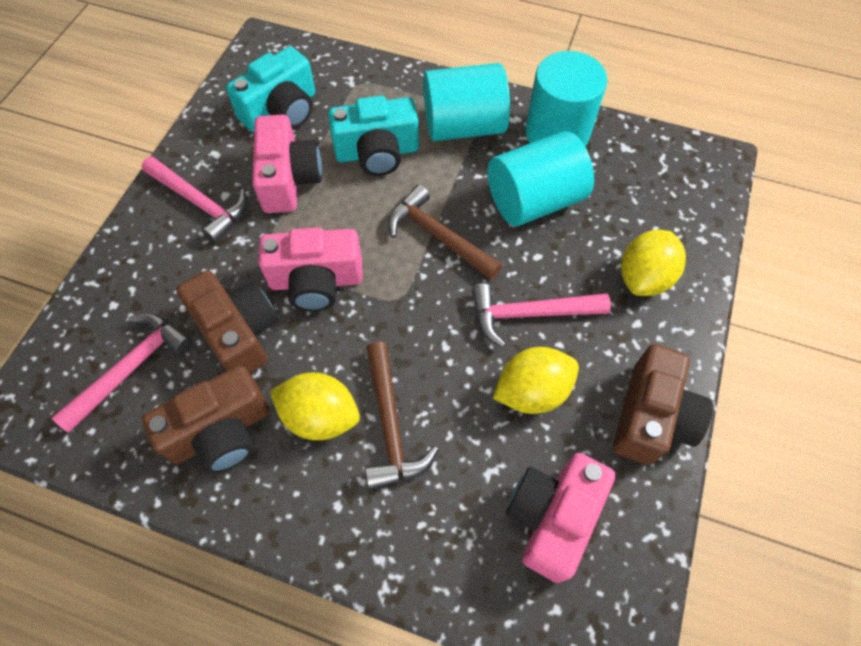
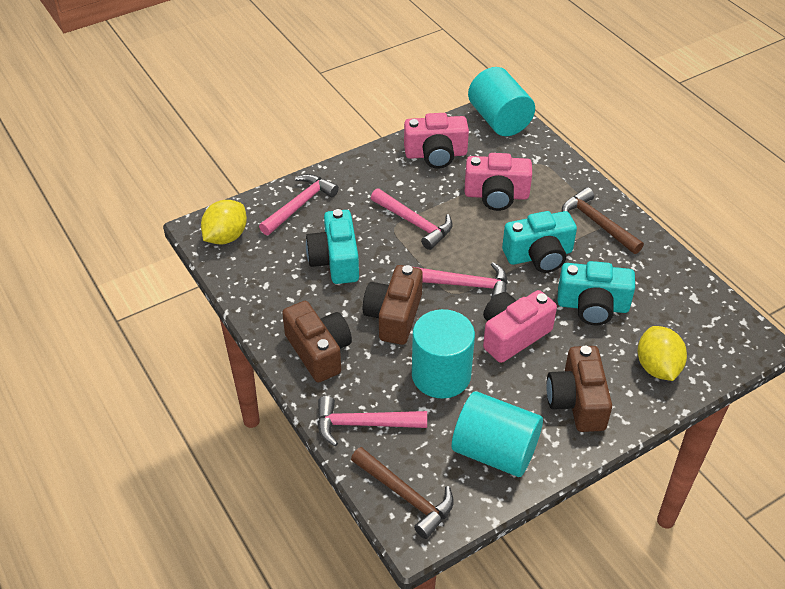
pink hammer: 3 -> 4
turquoise camera: 2 -> 3
yellow lemon: 3 -> 2

